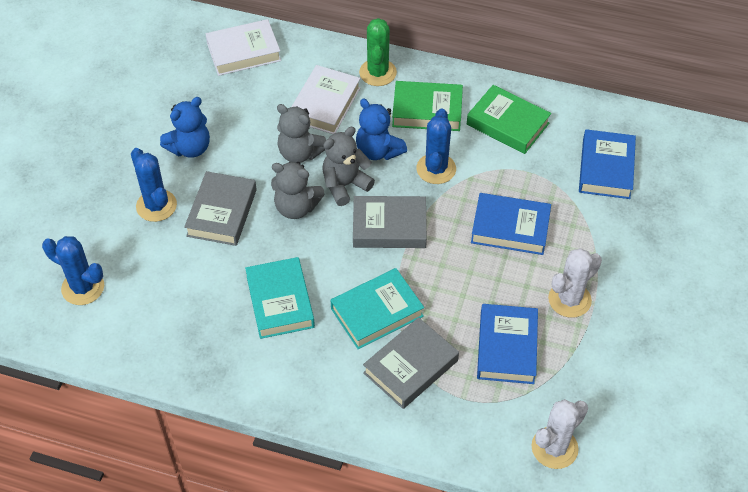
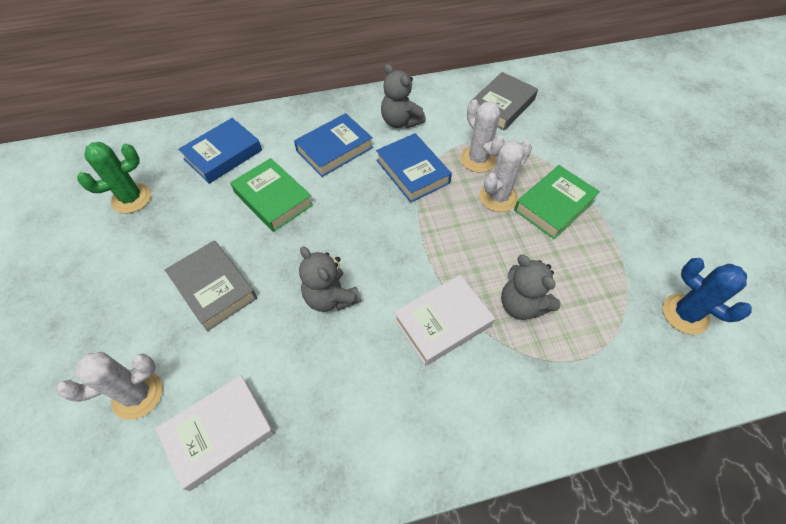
blue cactus: 3 -> 1
blue teddy bear: 2 -> 0
grey book: 3 -> 2
turquoise book: 2 -> 0
white cactus: 2 -> 3

